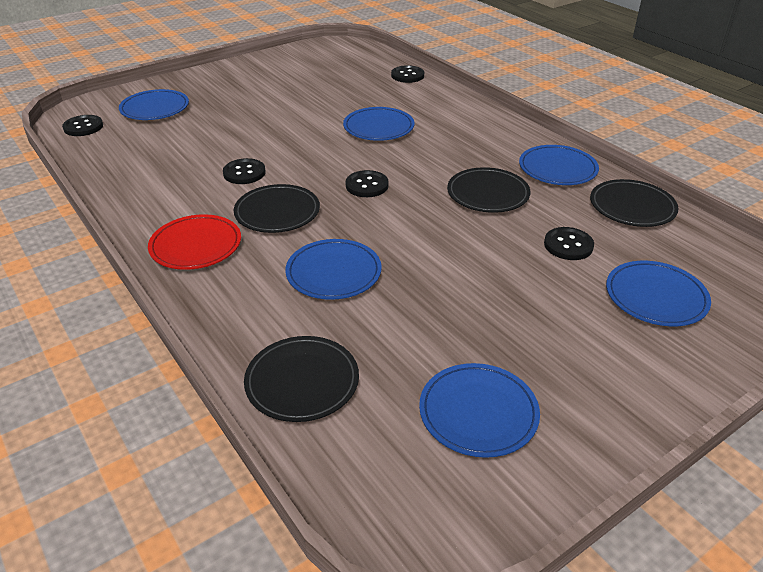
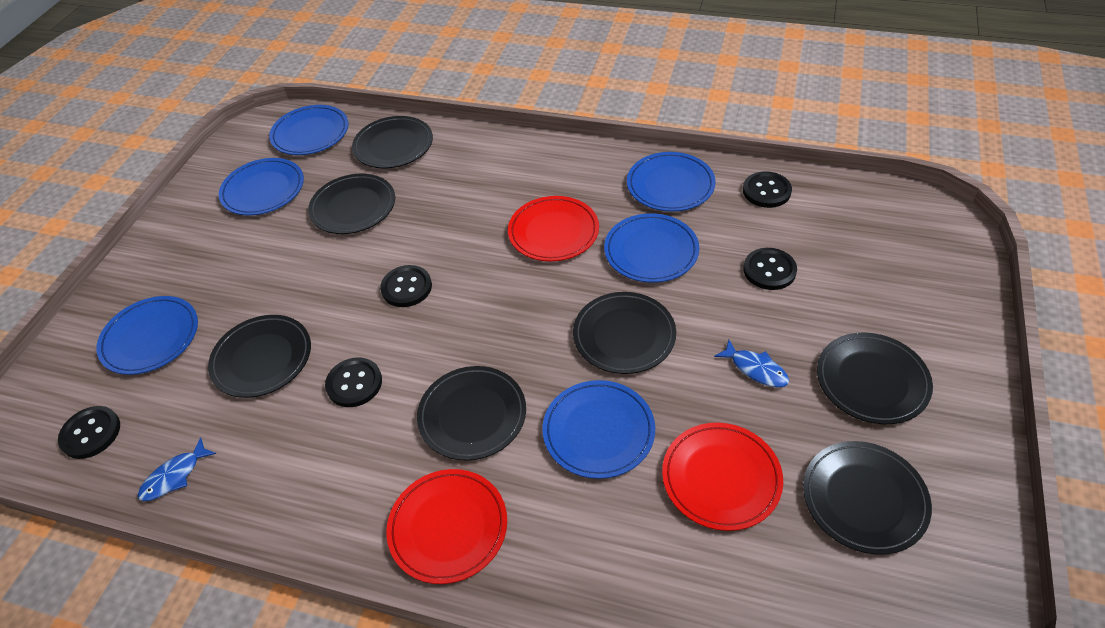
black plate: 4 -> 7
blue fish: 0 -> 2
red plate: 1 -> 3

